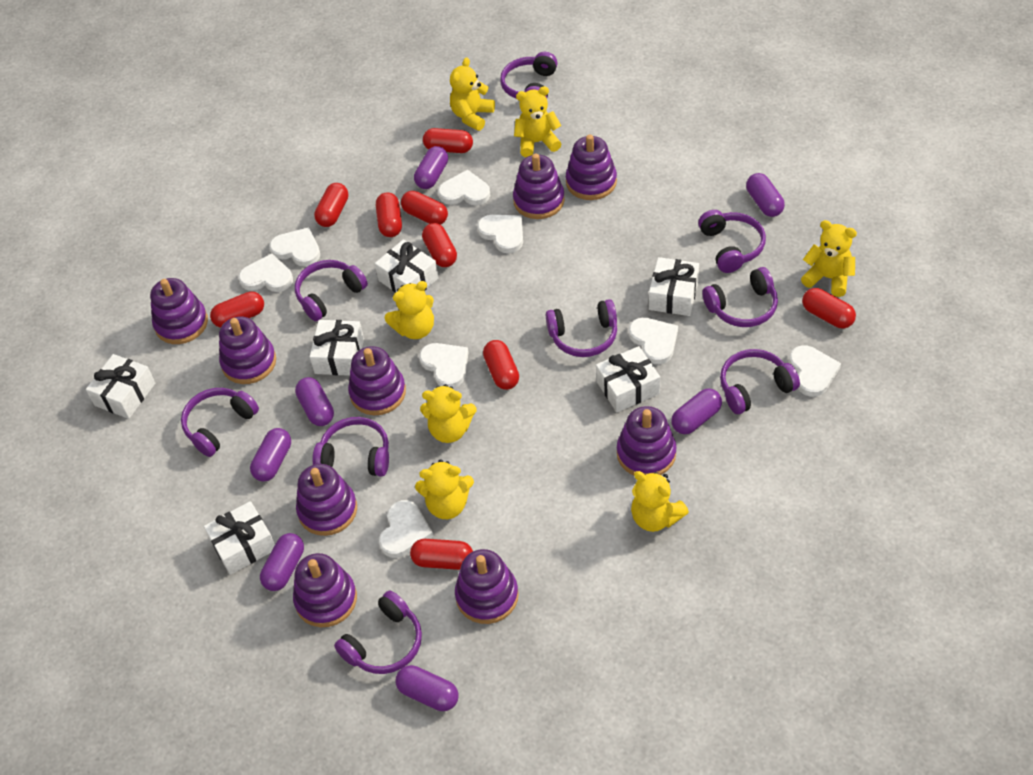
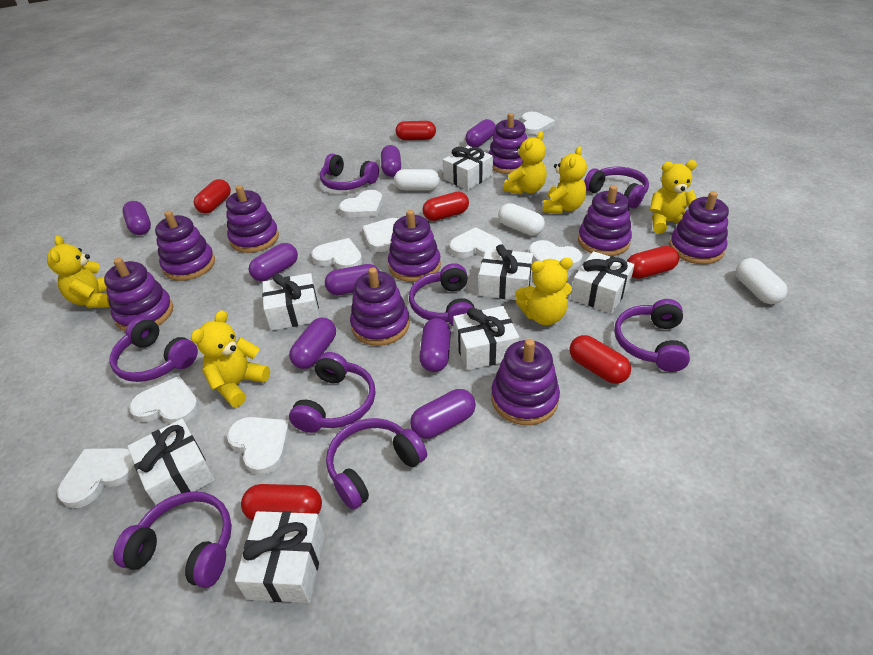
purple capsule: 7 -> 8
purple headphones: 9 -> 8
red capsule: 9 -> 6
white capsule: 0 -> 3
white gift: 6 -> 7
white heart: 8 -> 9
yellow teddy bear: 7 -> 6

